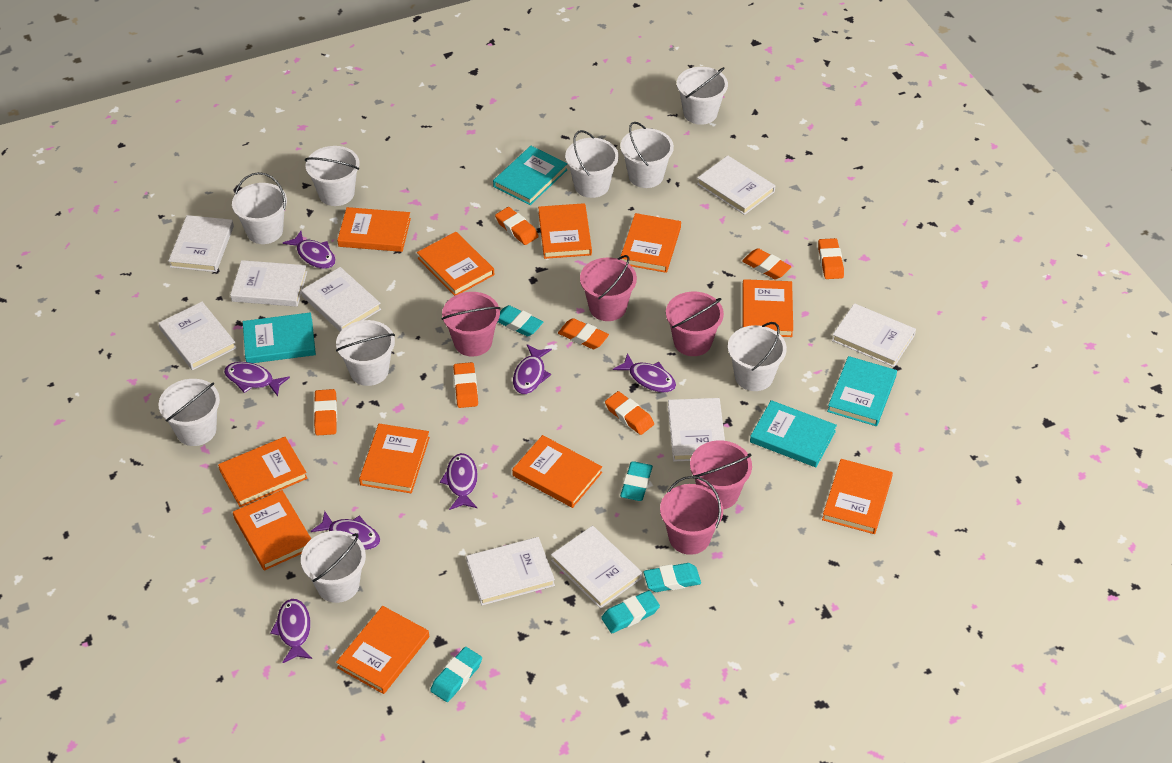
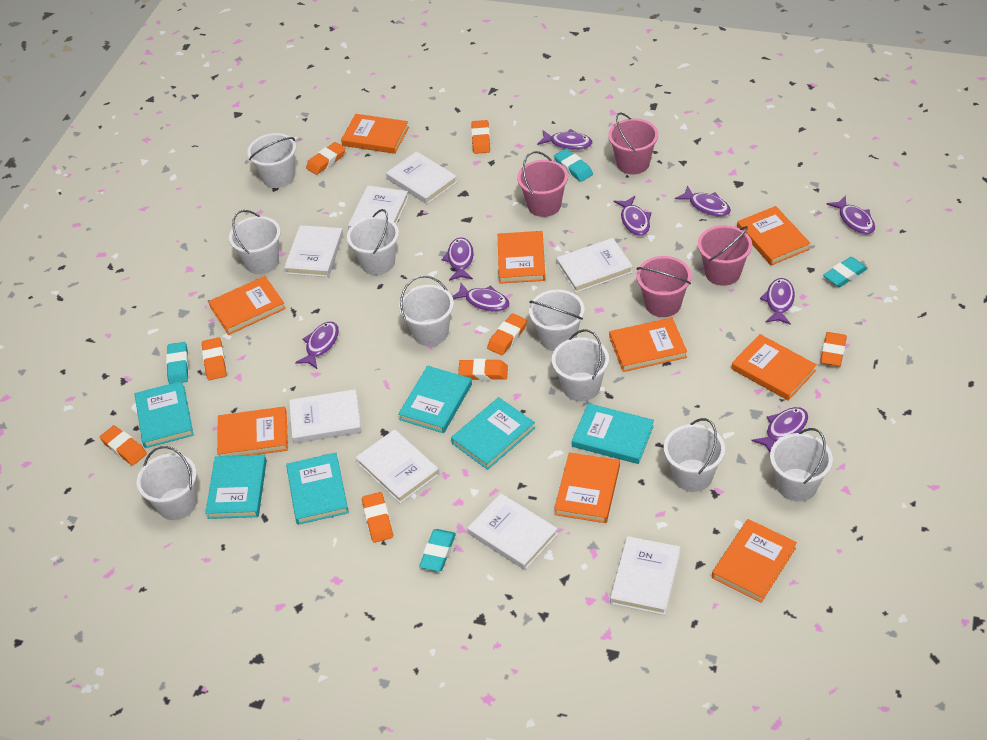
orange book: 11 -> 9
orange eraser: 7 -> 8
pink bucket: 5 -> 4
purple fish: 7 -> 9
turquoise book: 4 -> 6
turquoise eraser: 5 -> 4
white book: 9 -> 8

